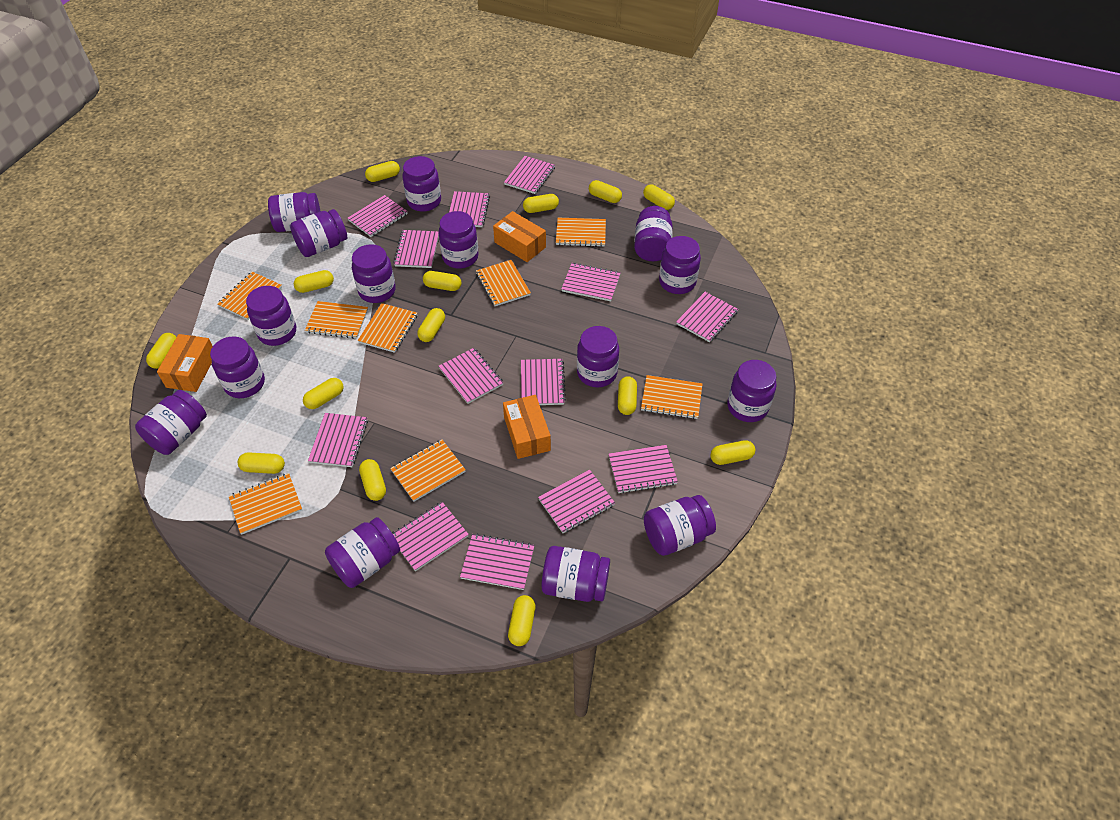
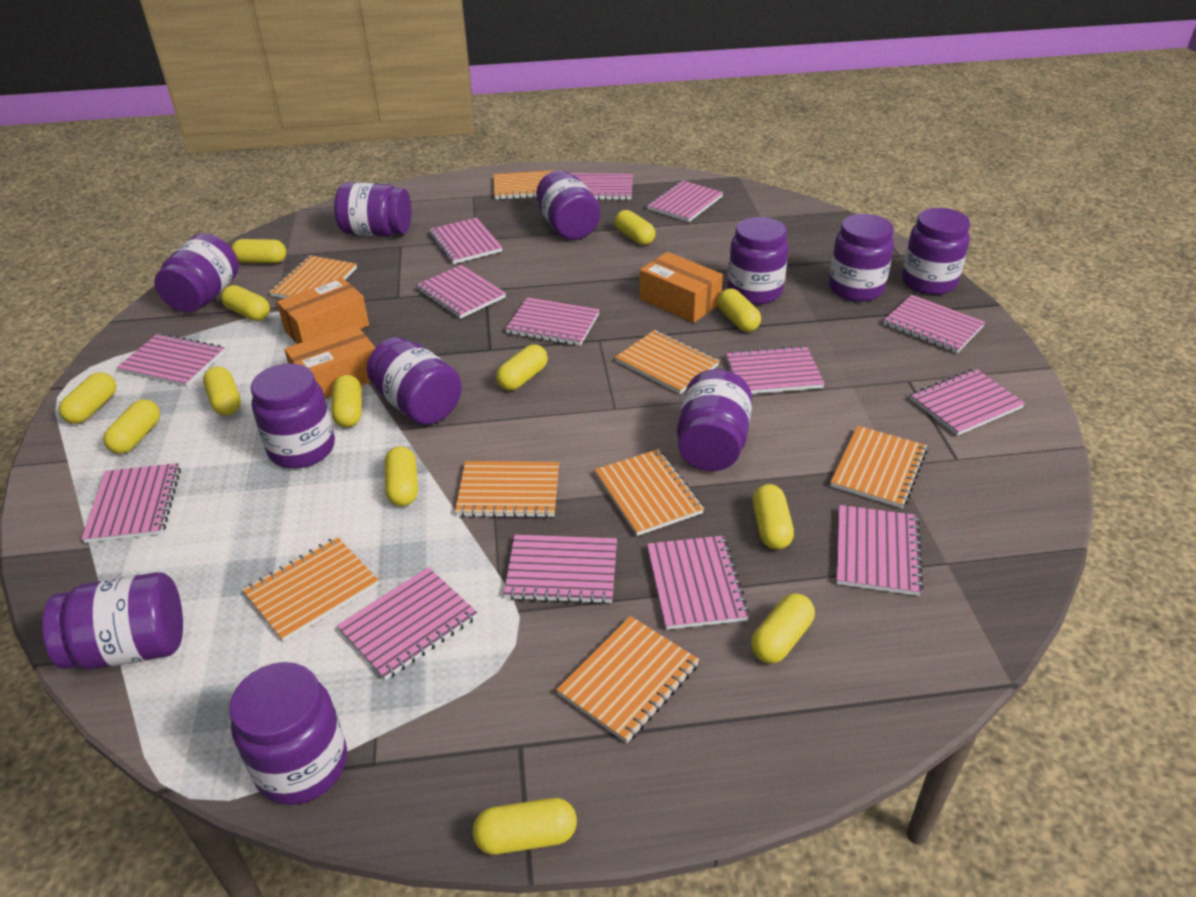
pink notebook: 13 -> 14
purple jar: 15 -> 11
yellow capsule: 14 -> 13

